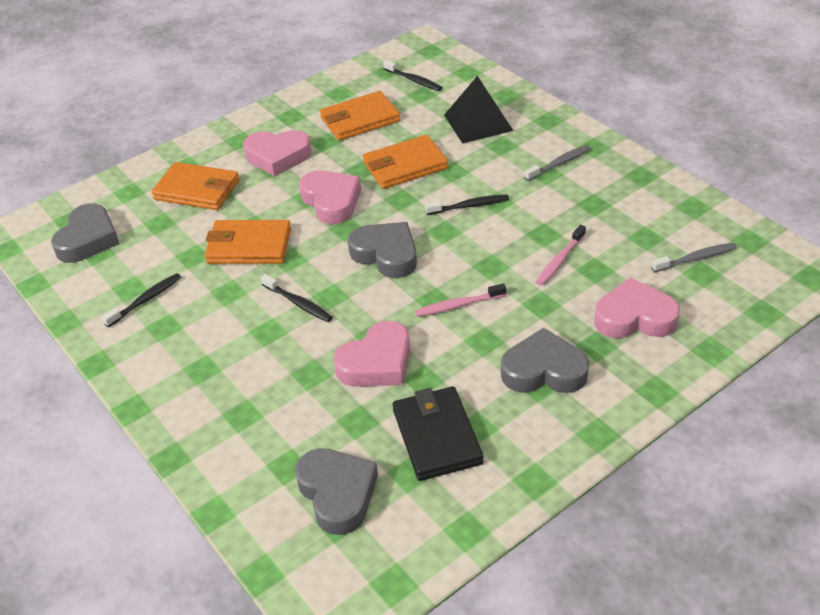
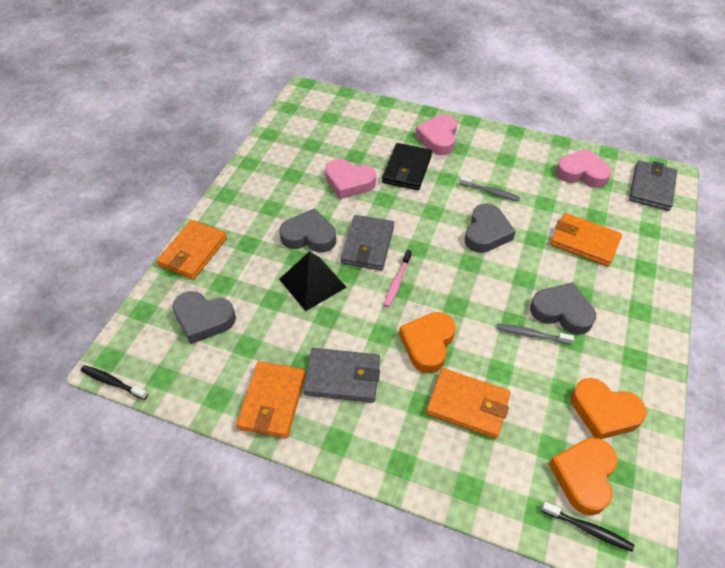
black toothbrush: 4 -> 2
grey wallet: 0 -> 3
orange heart: 0 -> 3
pink heart: 4 -> 3
pink toothbrush: 2 -> 1

